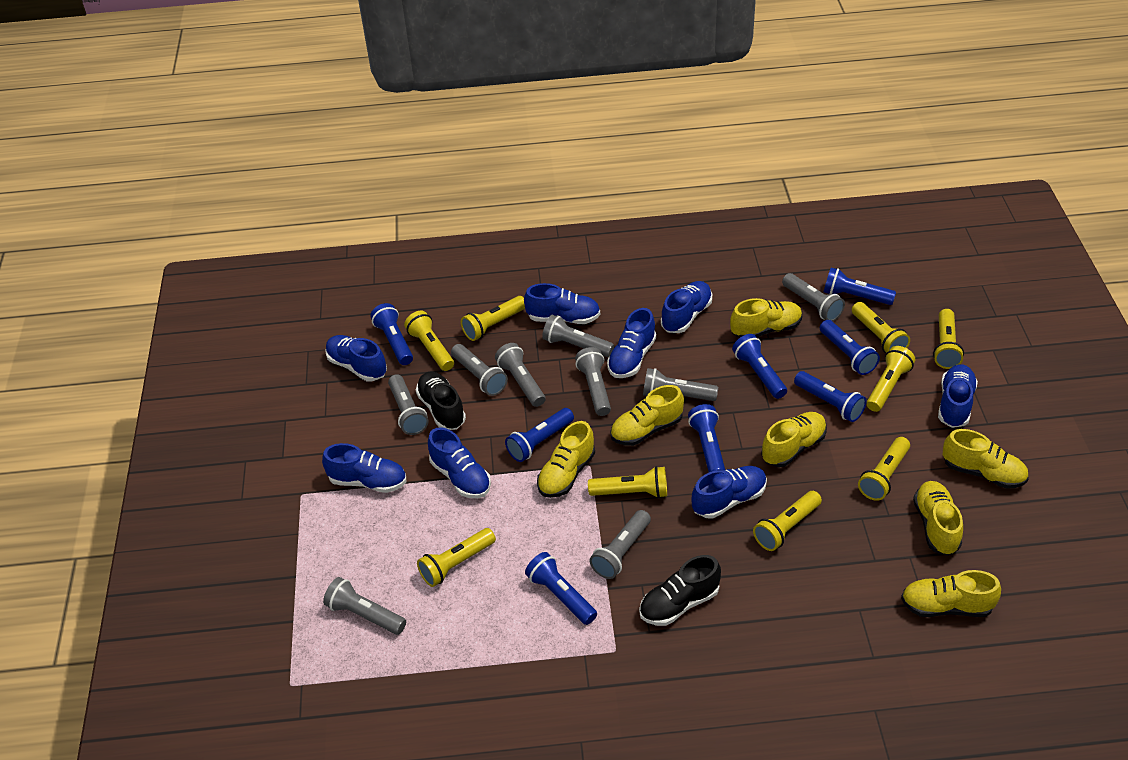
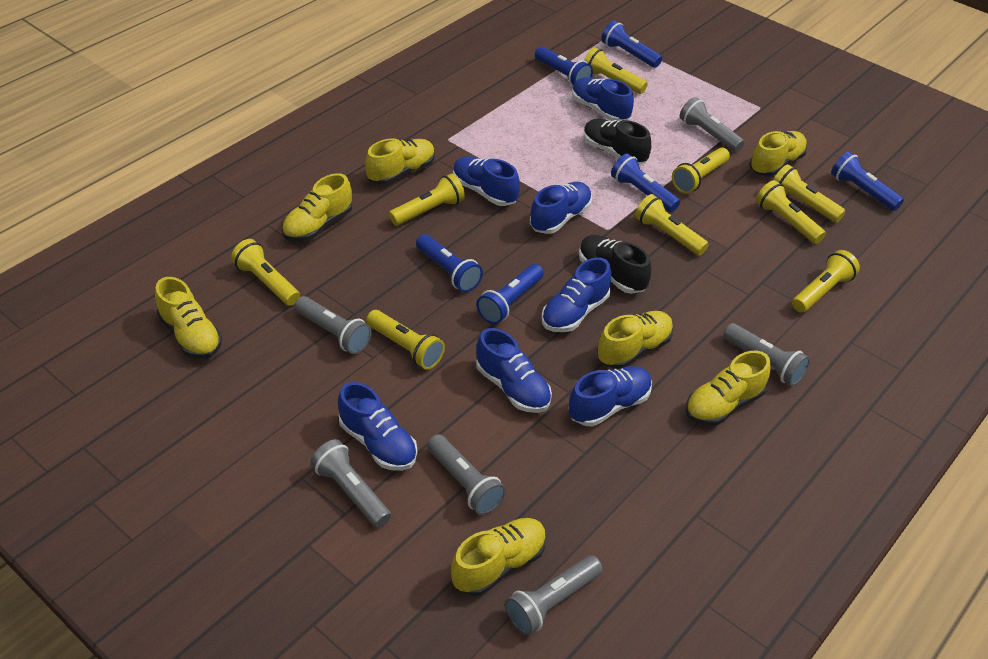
blue flashlight: 8 -> 6
blue shoe: 8 -> 7
grey flashlight: 9 -> 6

